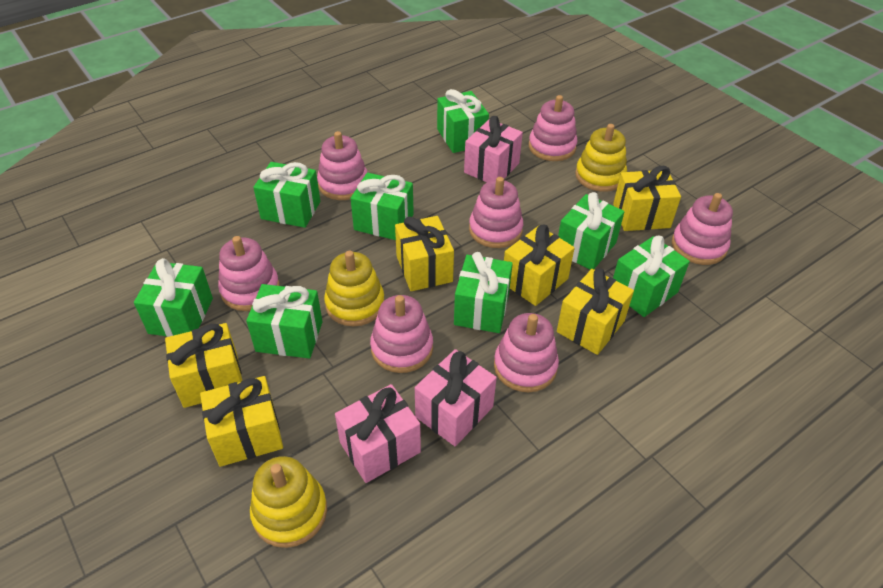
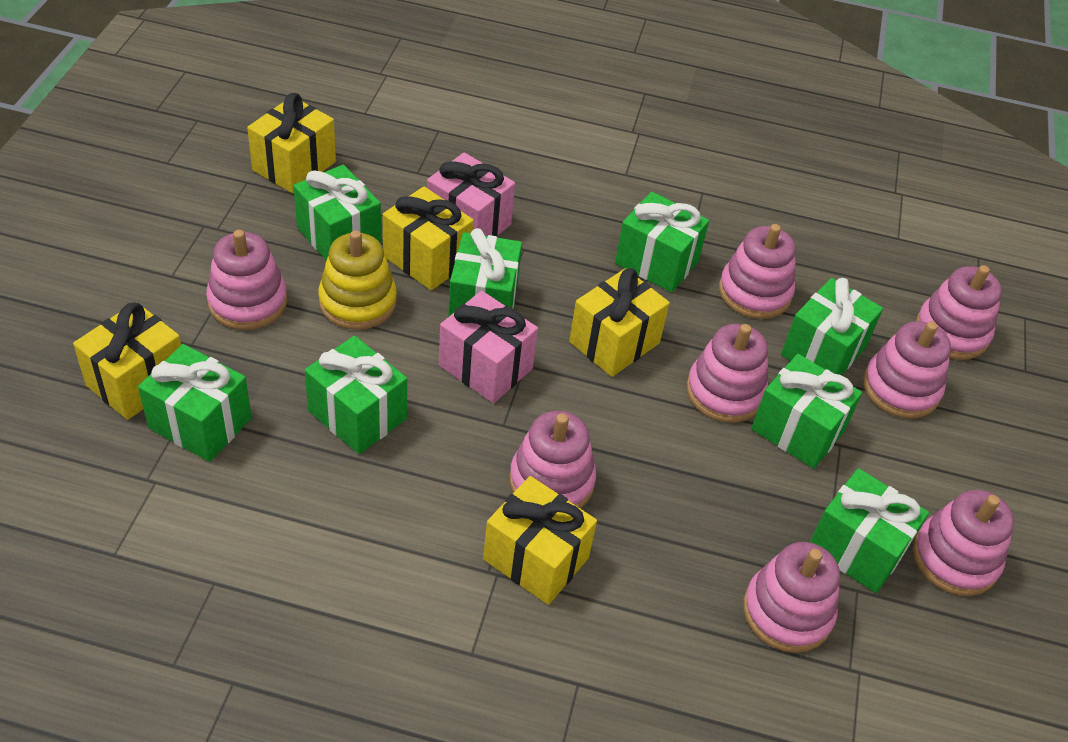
pink gift: 3 -> 2
pink stacking toy: 7 -> 8
yellow gift: 6 -> 5
yellow stacking toy: 3 -> 1

